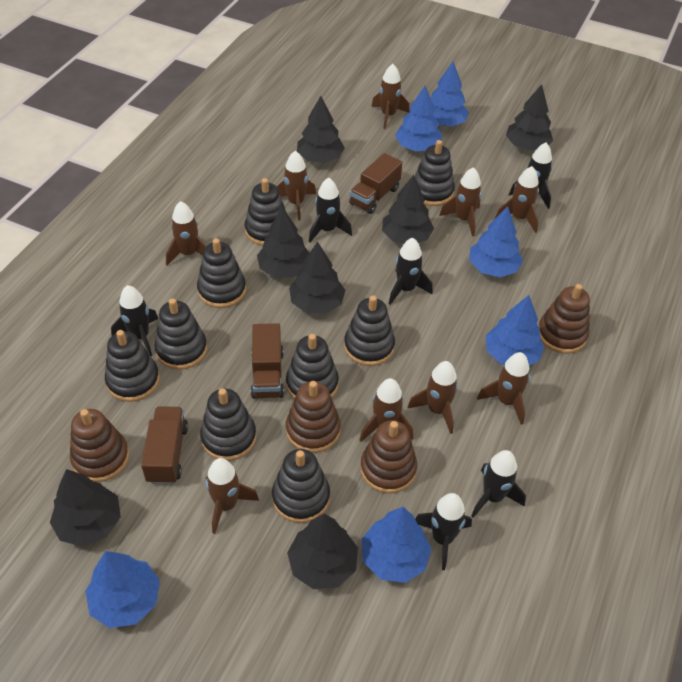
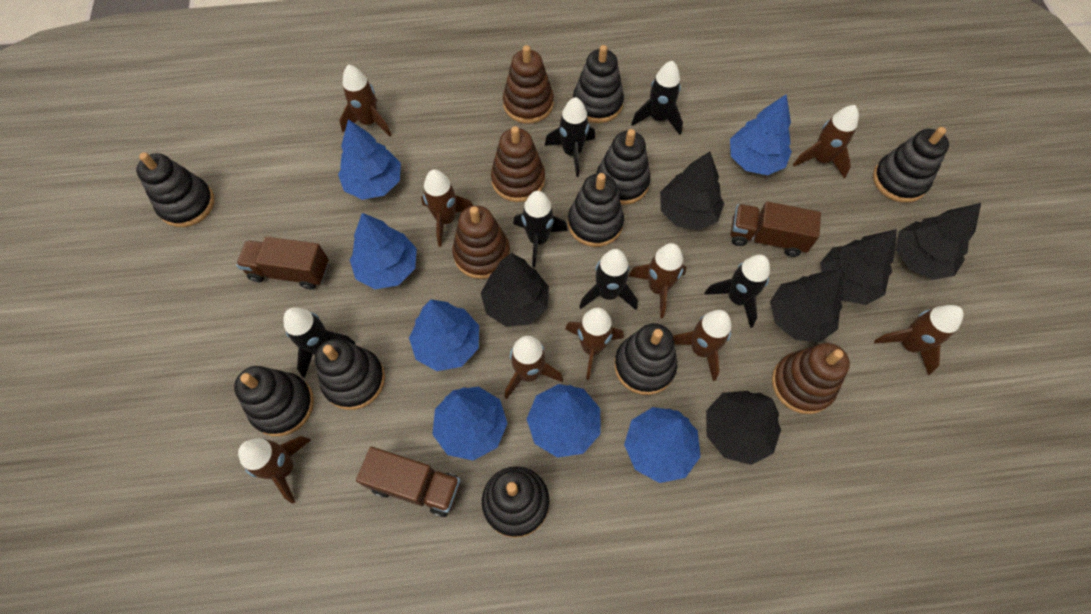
black tree: 7 -> 6
blue tree: 6 -> 7

